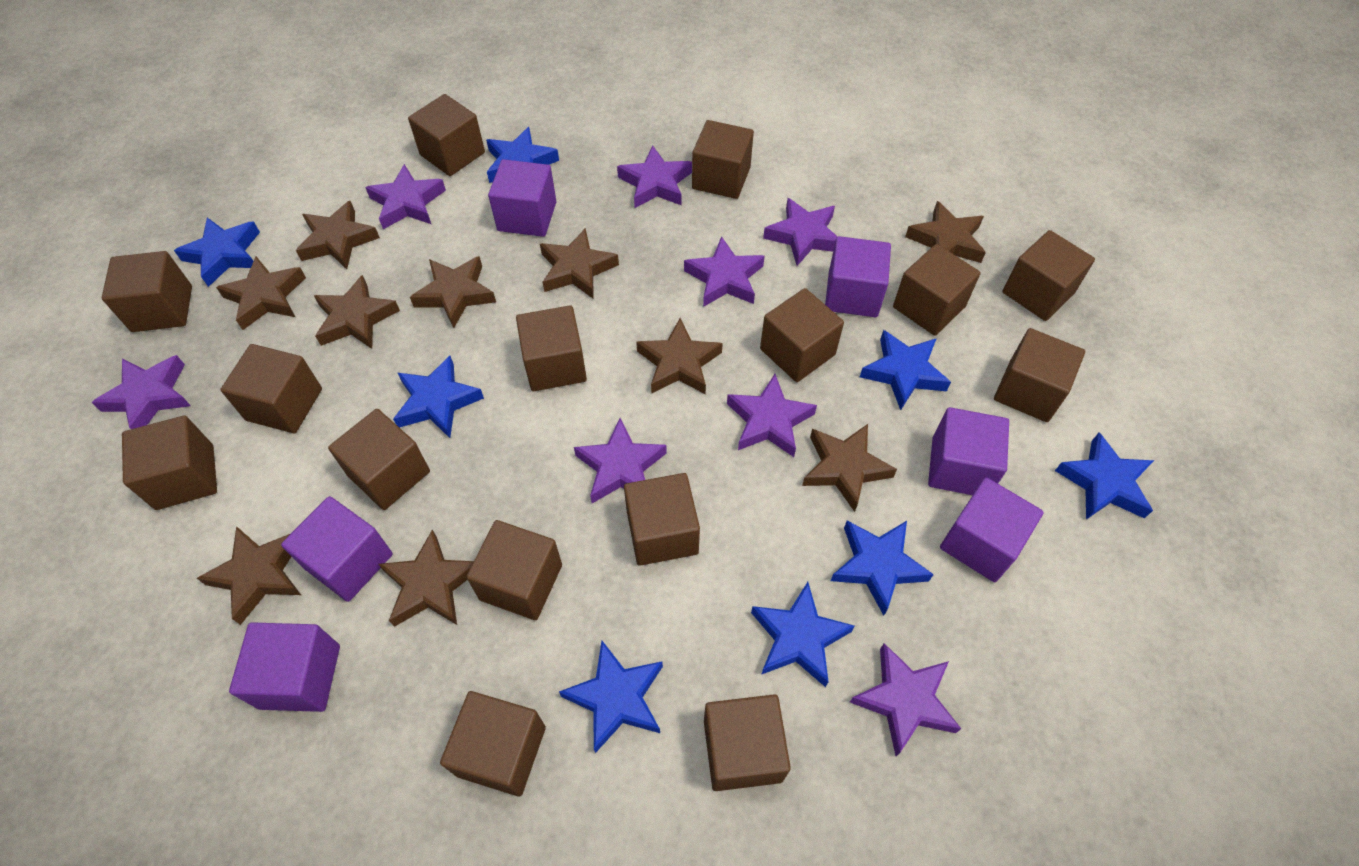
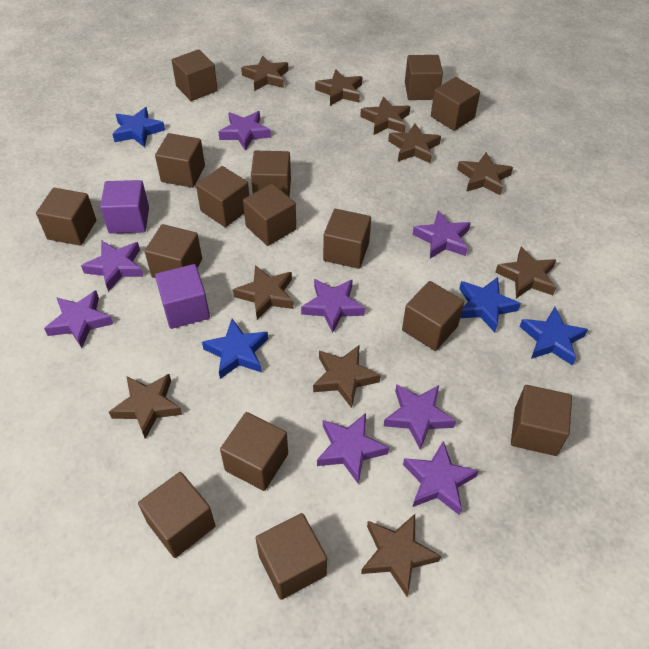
blue star: 8 -> 4
purple cube: 6 -> 2

